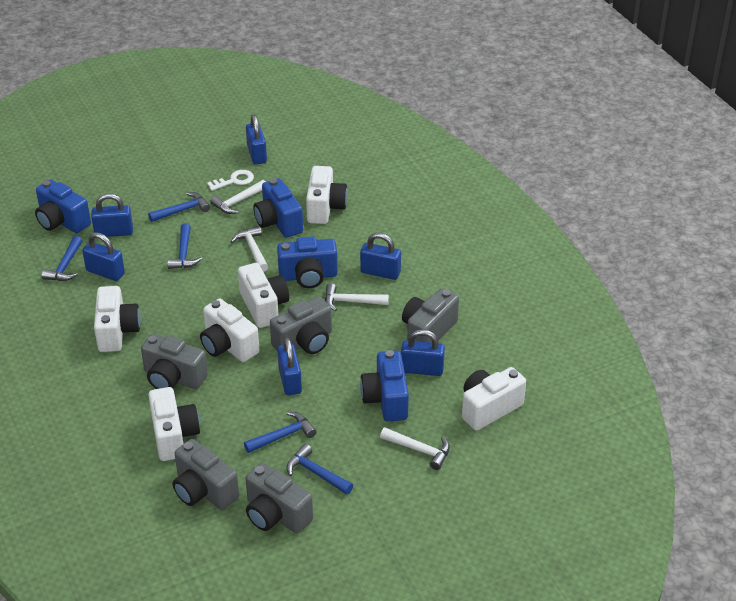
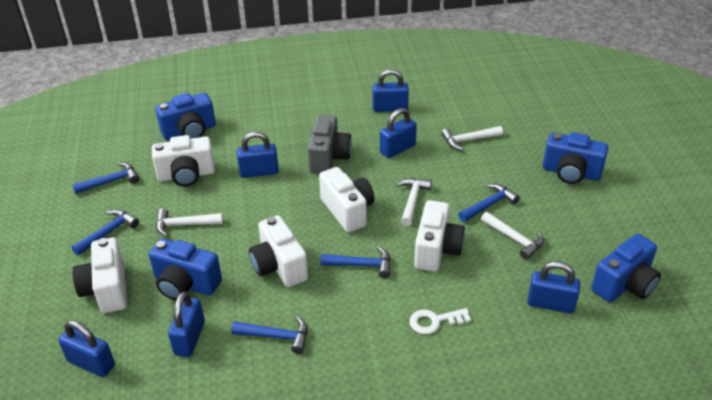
grey camera: 5 -> 1
white camera: 6 -> 5

